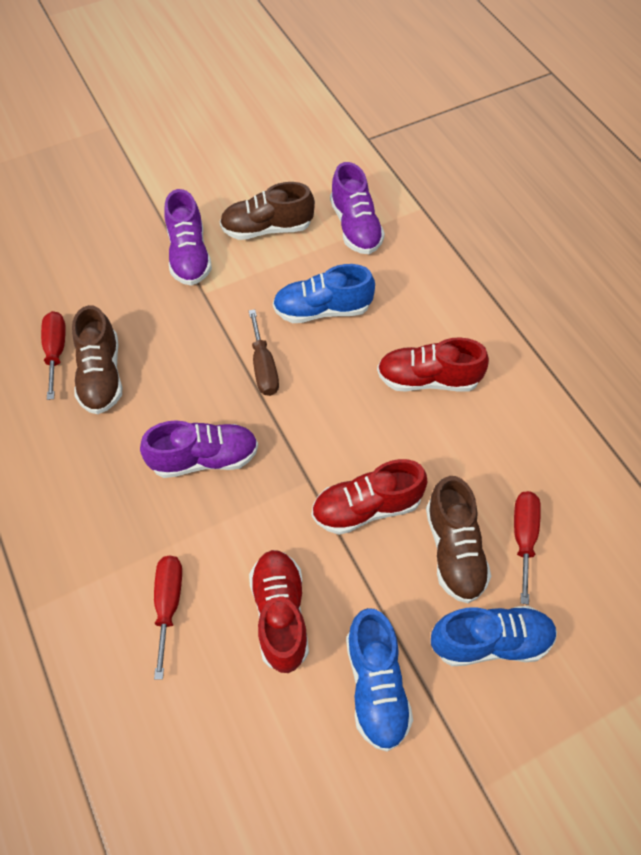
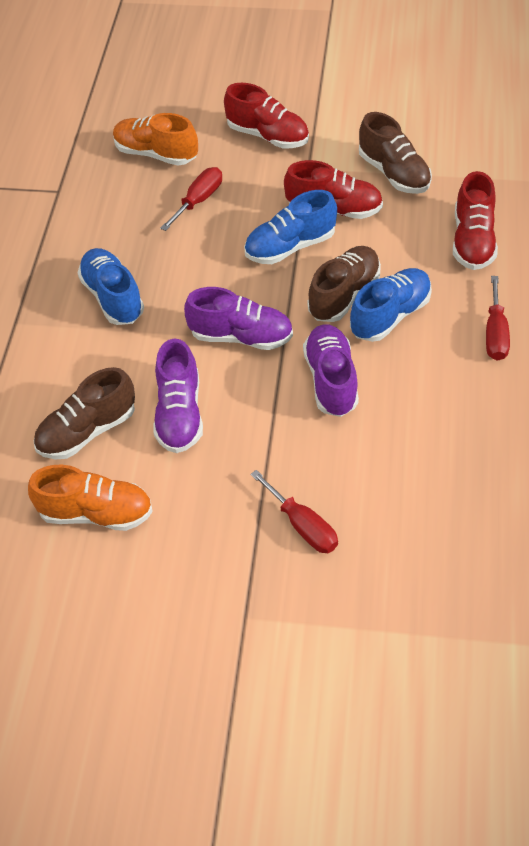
brown screwdriver: 1 -> 0
orange shoe: 0 -> 2

